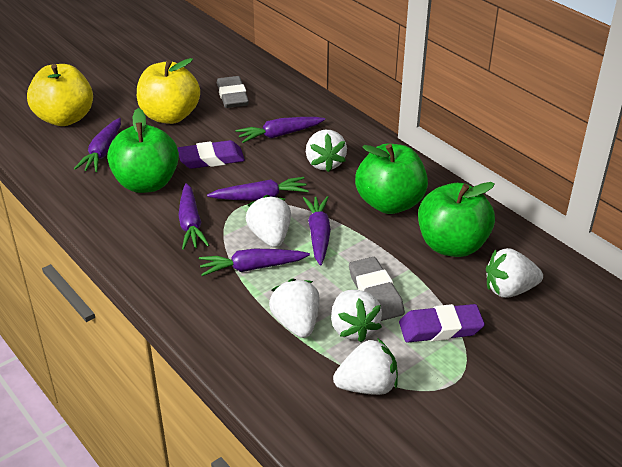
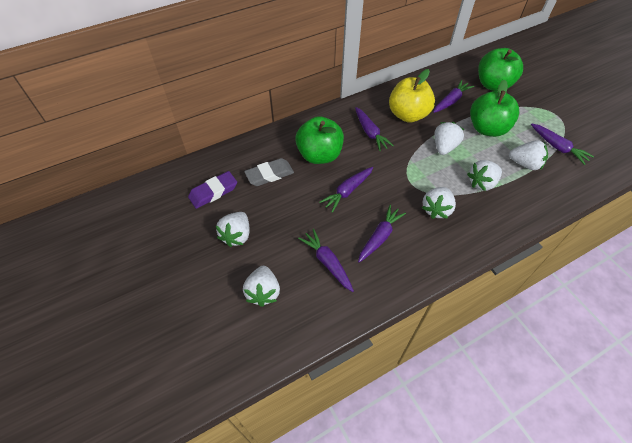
grey eraser: 2 -> 1
purple eraser: 2 -> 1
yellow apple: 2 -> 1

